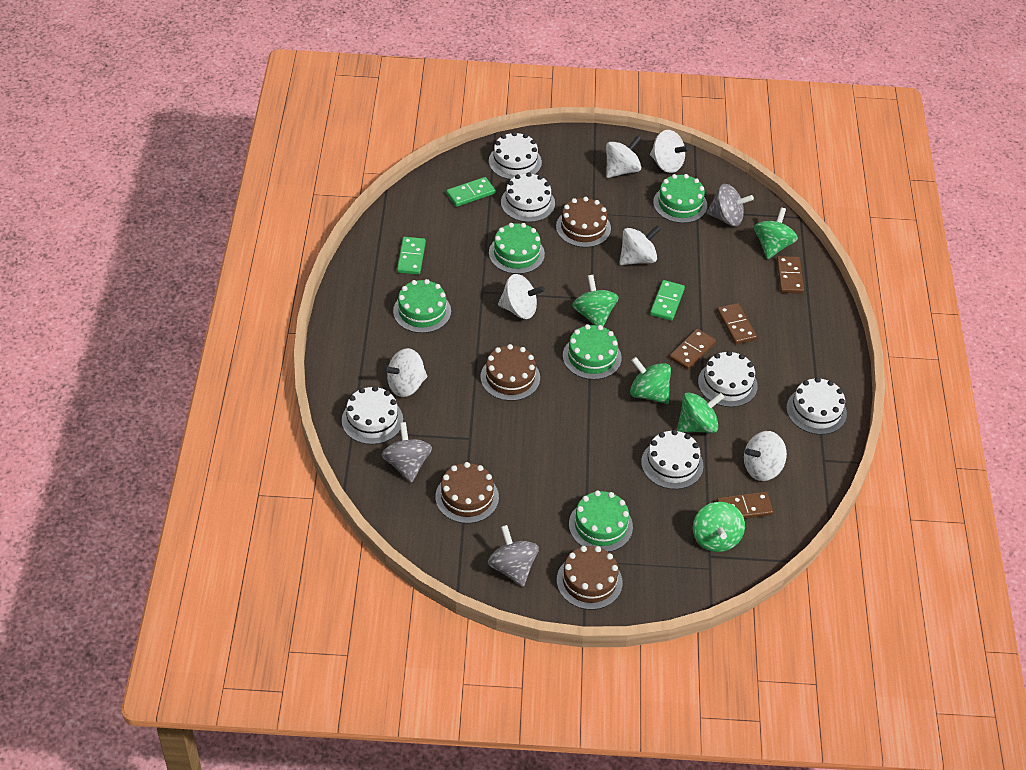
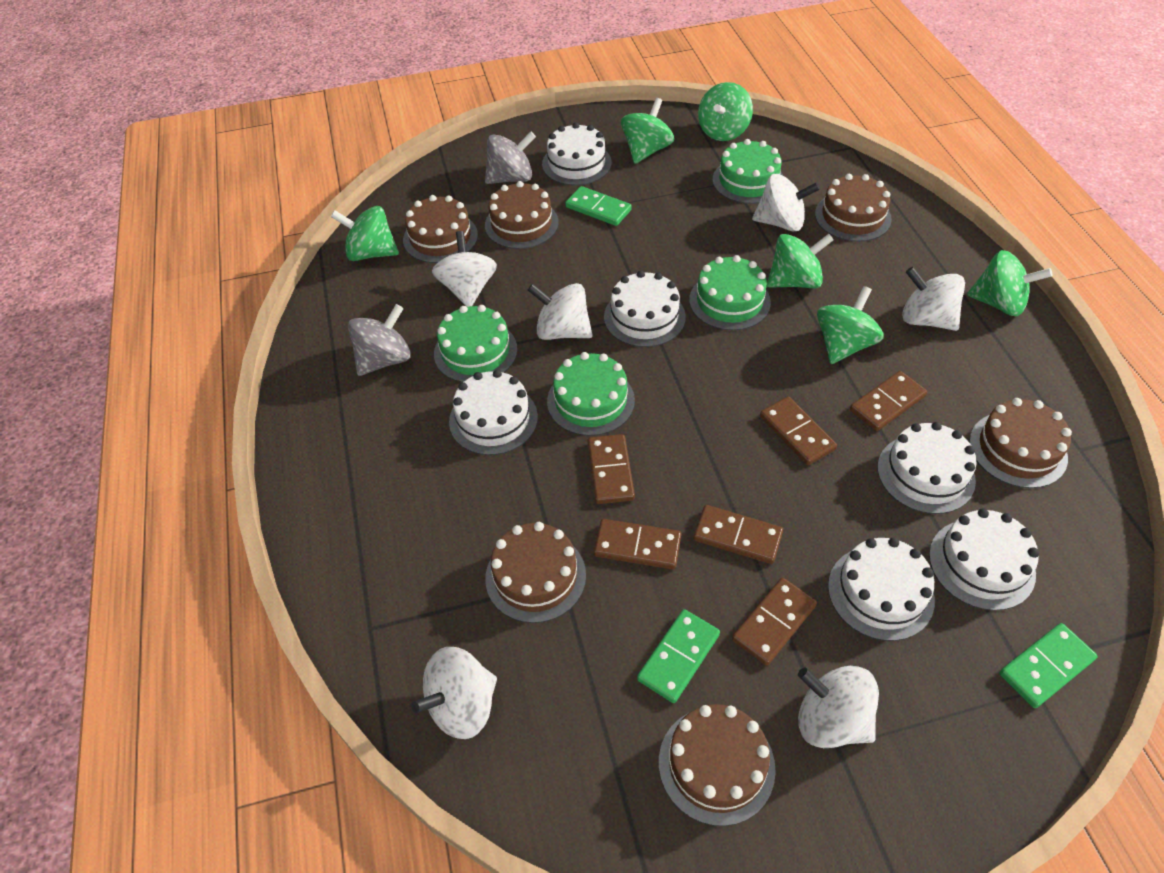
brown cake: 4 -> 6
brown domino: 4 -> 6
green cake: 5 -> 4
green spinning top: 5 -> 6
grey spinning top: 3 -> 2

